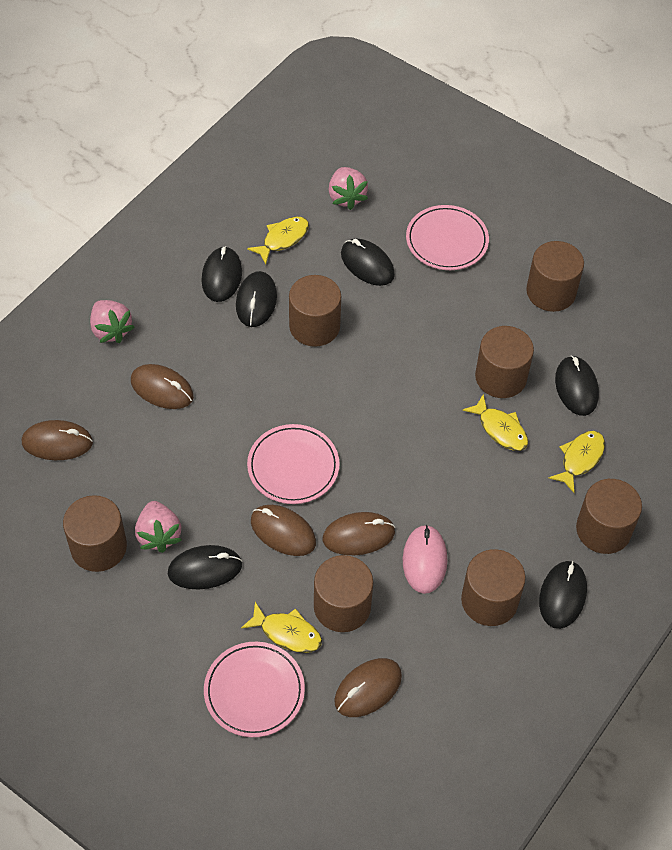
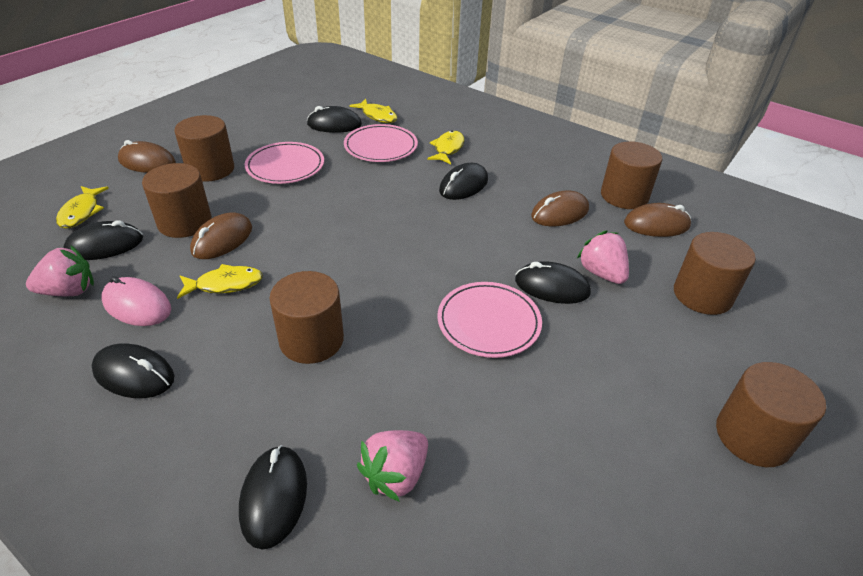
brown cylinder: 7 -> 6
brown mouse: 5 -> 4

